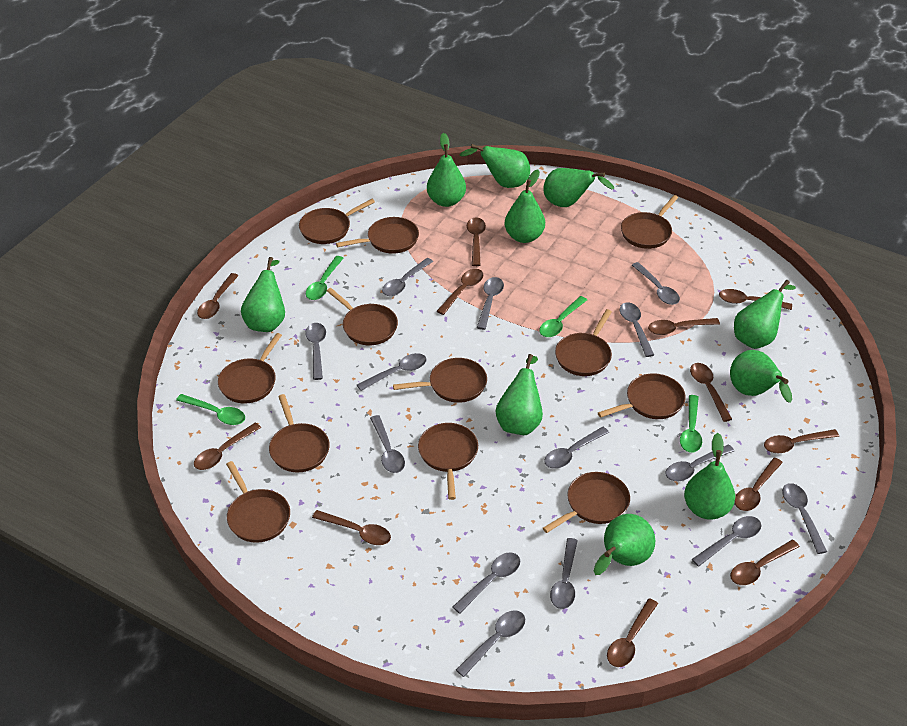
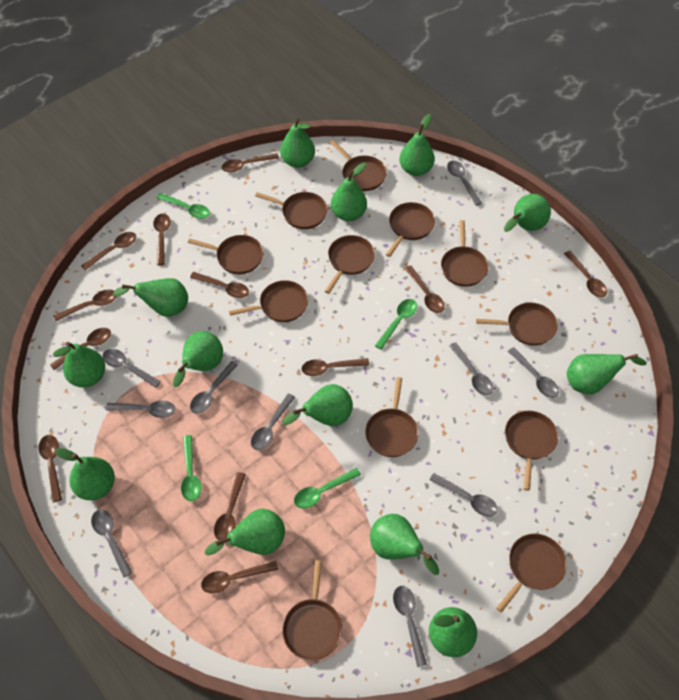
green pear: 10 -> 13
grey spoon: 14 -> 10

